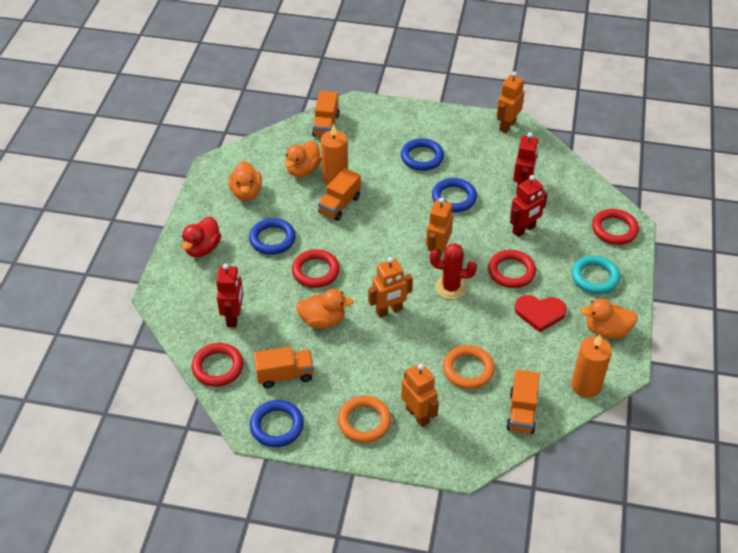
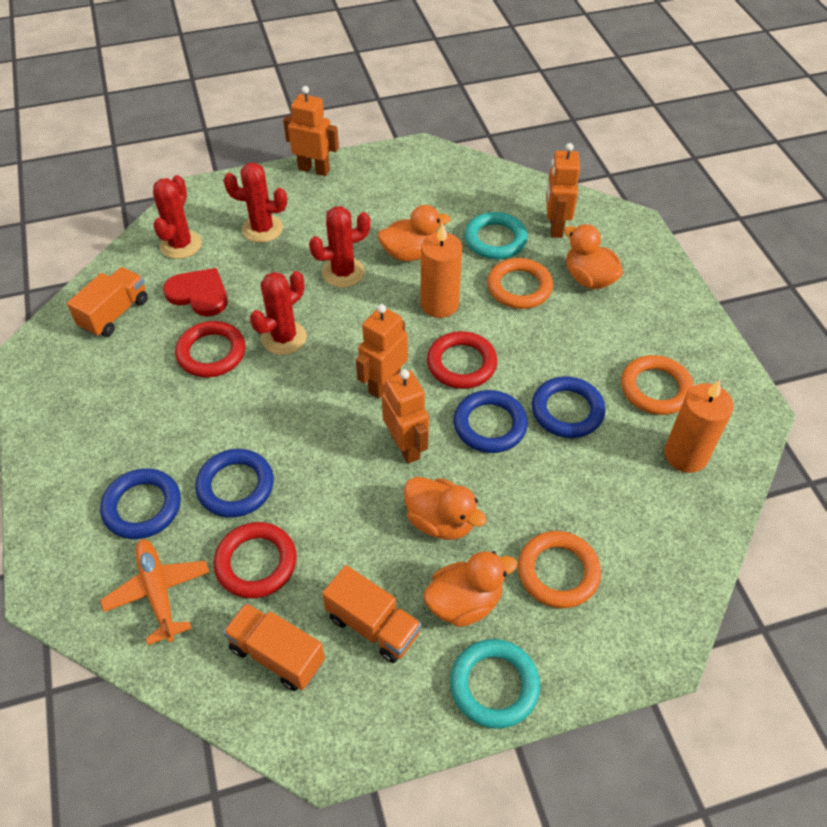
orange plane: 0 -> 1
orange ring: 2 -> 3
orange truck: 4 -> 3
red cactus: 1 -> 4
red duck: 1 -> 0
red ring: 4 -> 3
red robot: 3 -> 0
turquoise ring: 1 -> 2

